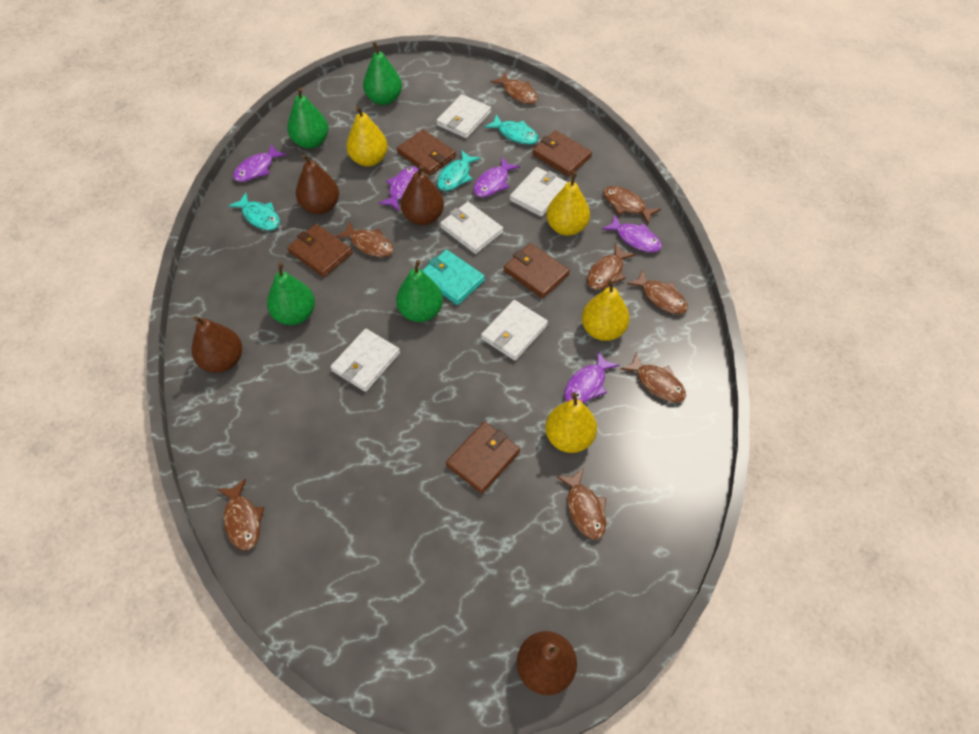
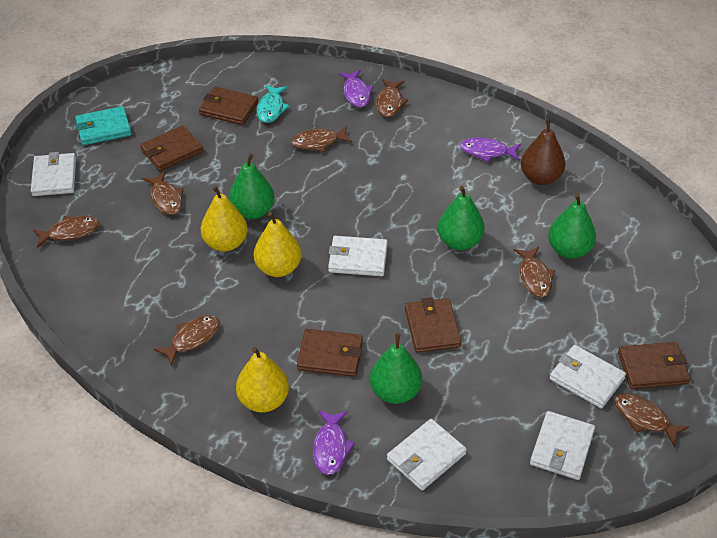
brown fish: 8 -> 7
brown pear: 4 -> 1
purple fish: 5 -> 3
turquoise fish: 3 -> 1
yellow pear: 4 -> 3

